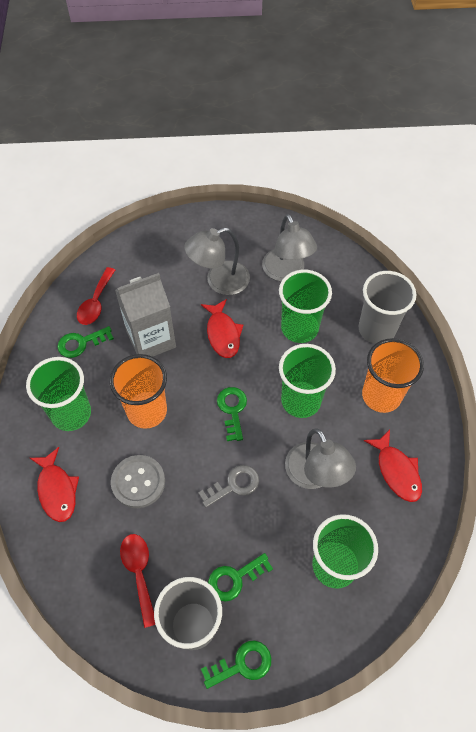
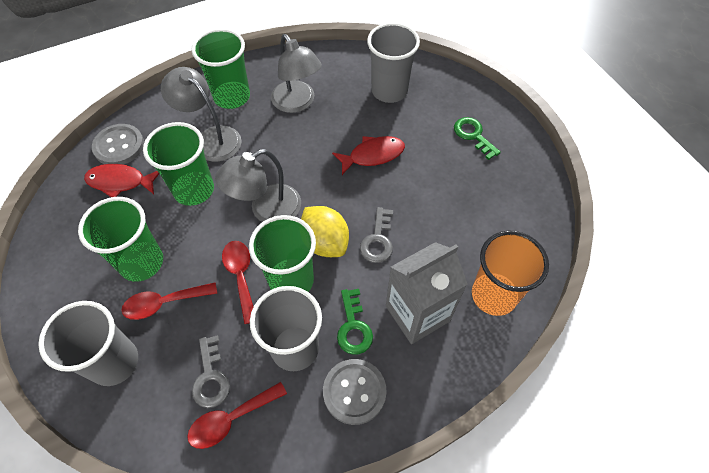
green key: 4 -> 2
grey button: 1 -> 2
grey cup: 2 -> 3
grey key: 1 -> 2
orange cup: 2 -> 1
red fish: 3 -> 2
red spoon: 2 -> 3
yellow lemon: 0 -> 1

